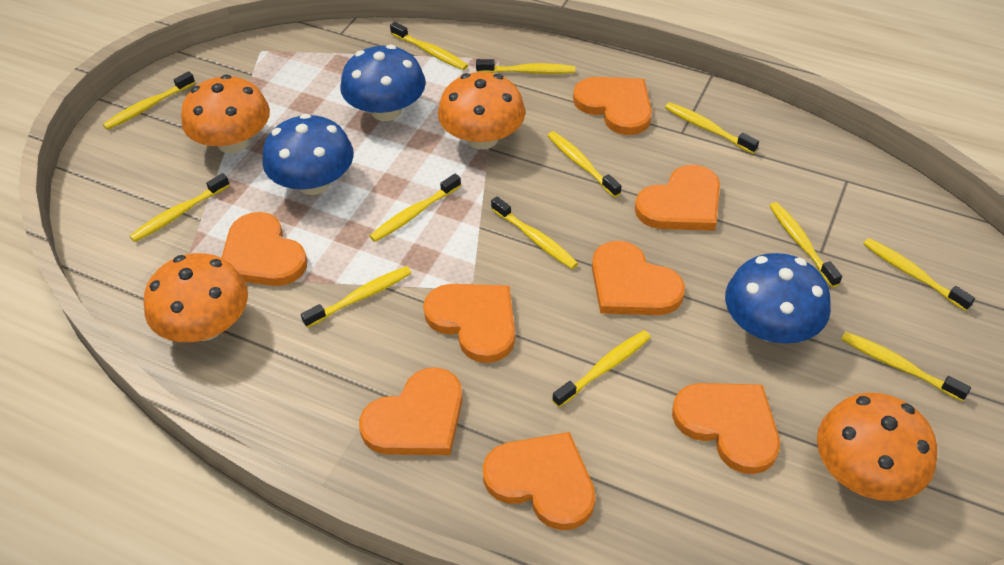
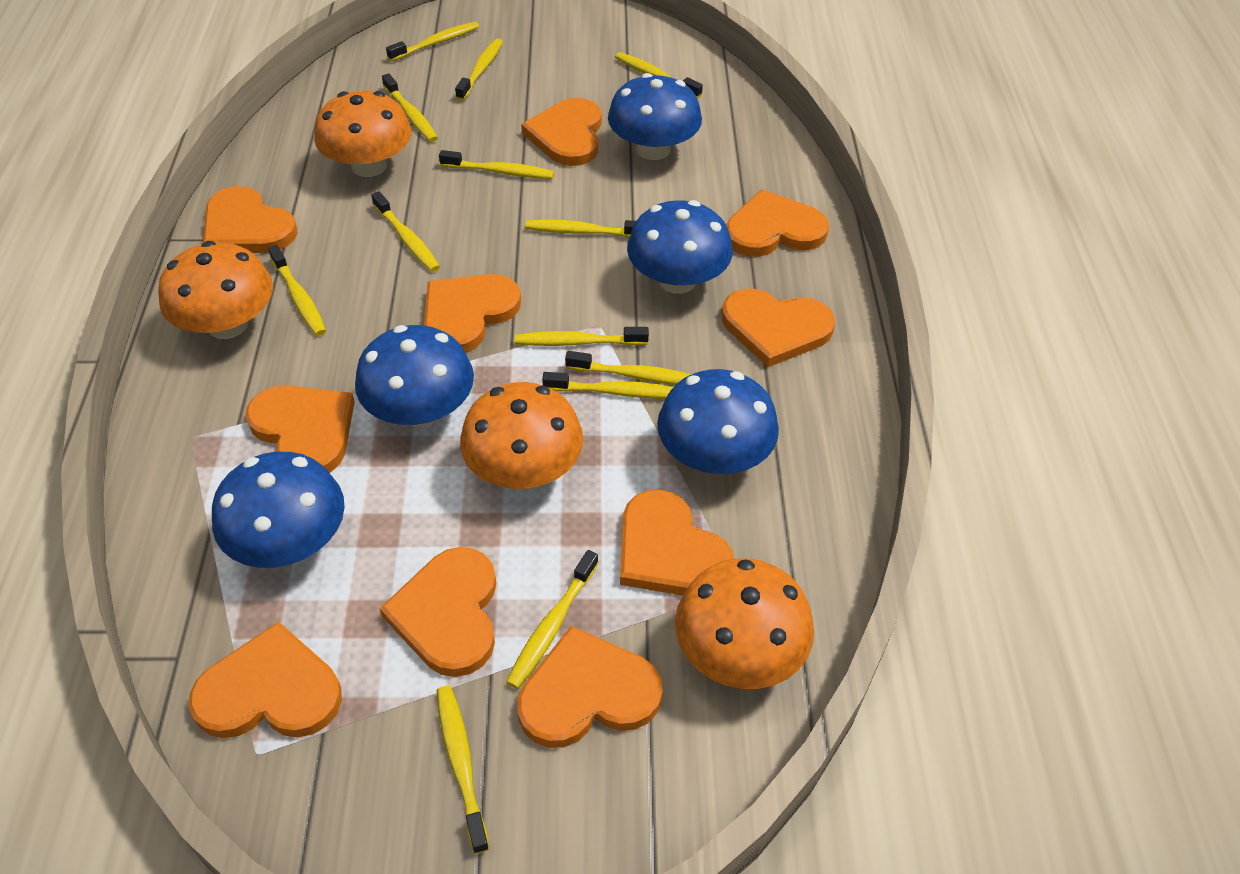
blue mushroom: 3 -> 5
orange heart: 8 -> 10

